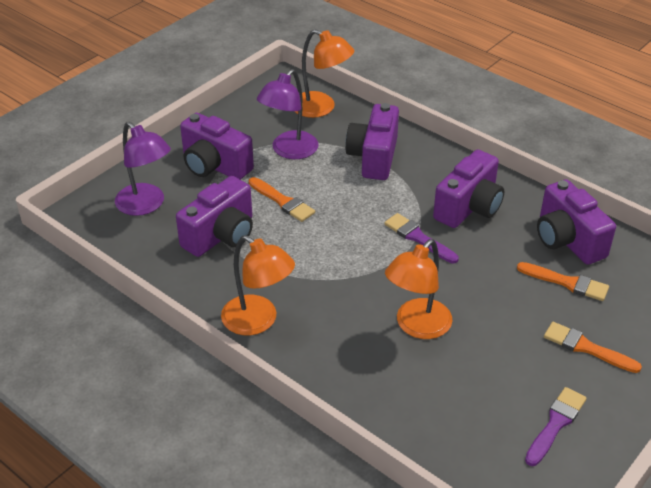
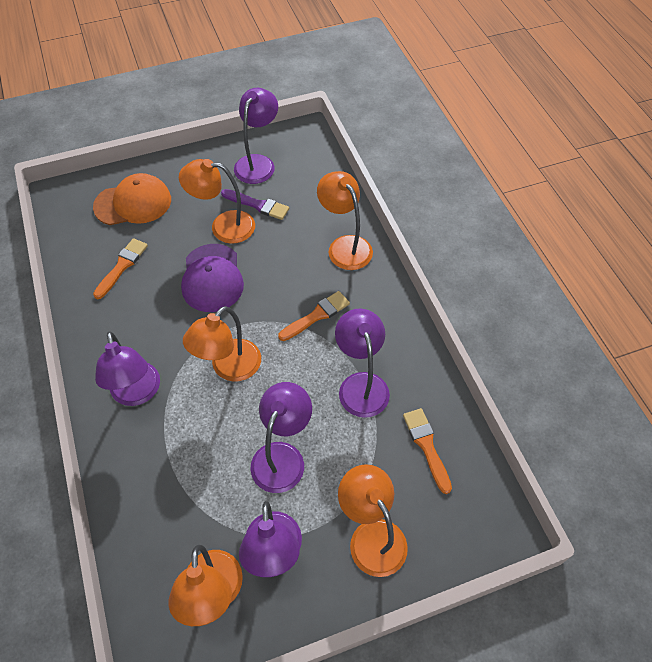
orange cap: 0 -> 1
orange lamp: 3 -> 5
purple brush: 2 -> 1
purple camera: 5 -> 0
purple cap: 0 -> 1
purple lamp: 2 -> 5

